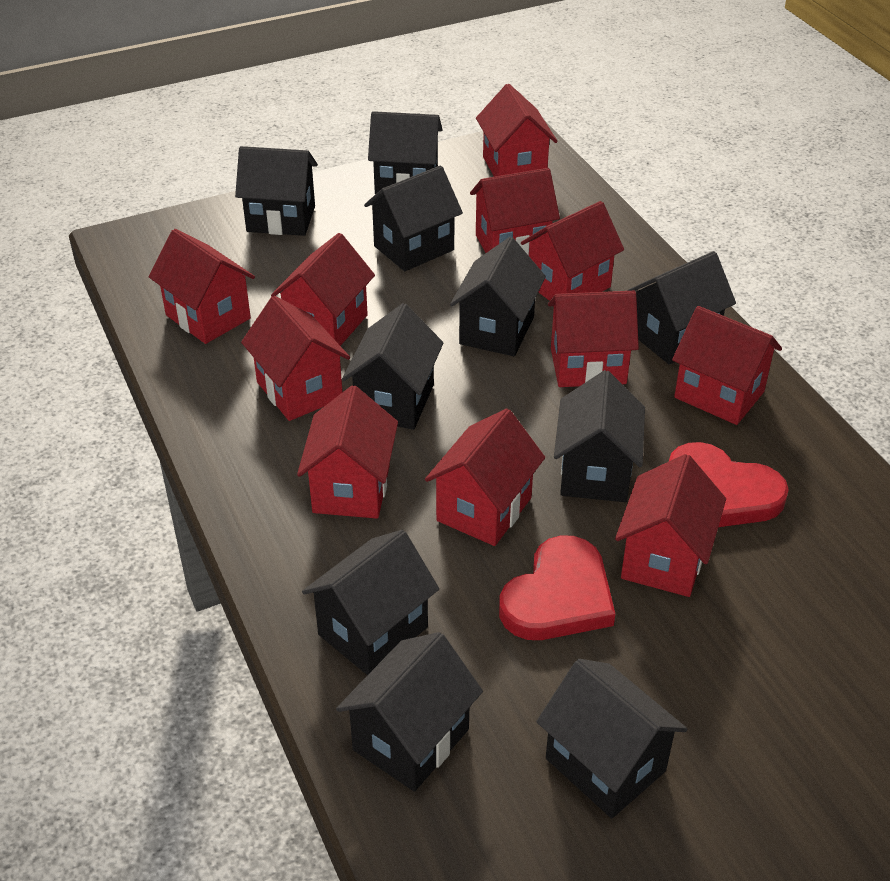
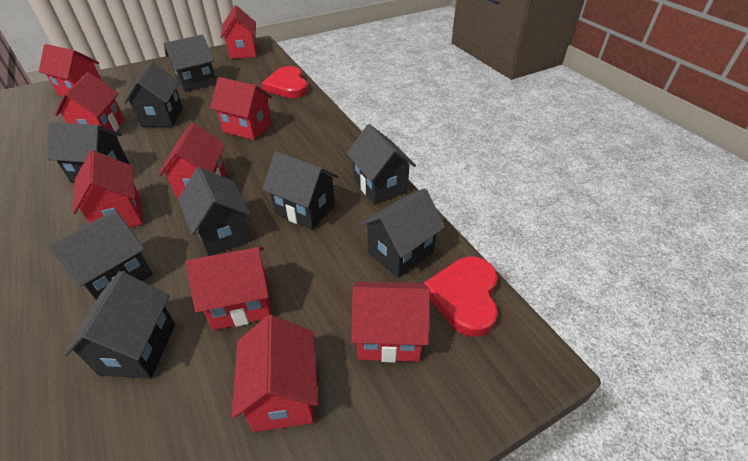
black house: 10 -> 9
red house: 11 -> 9

